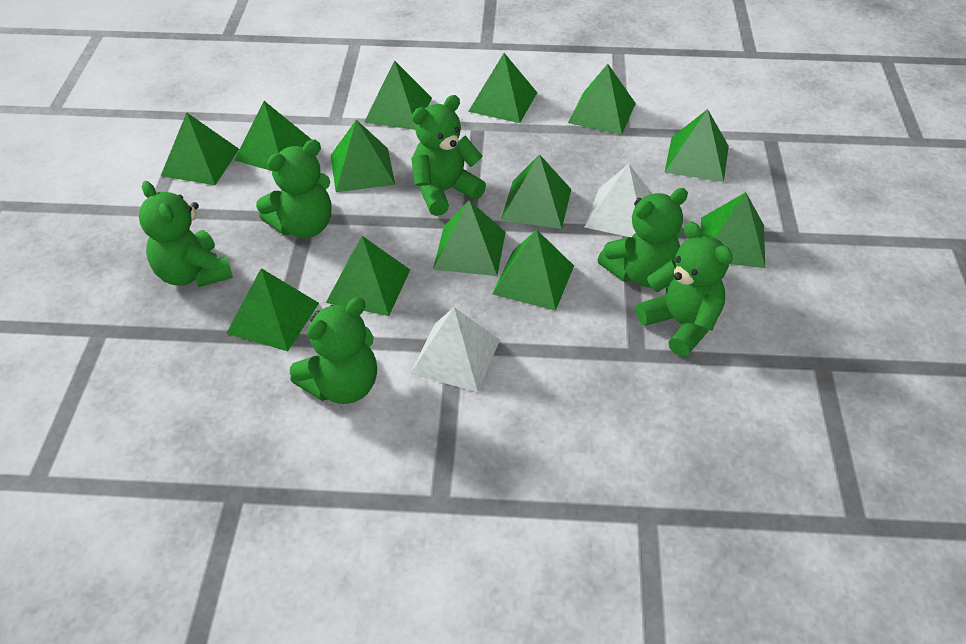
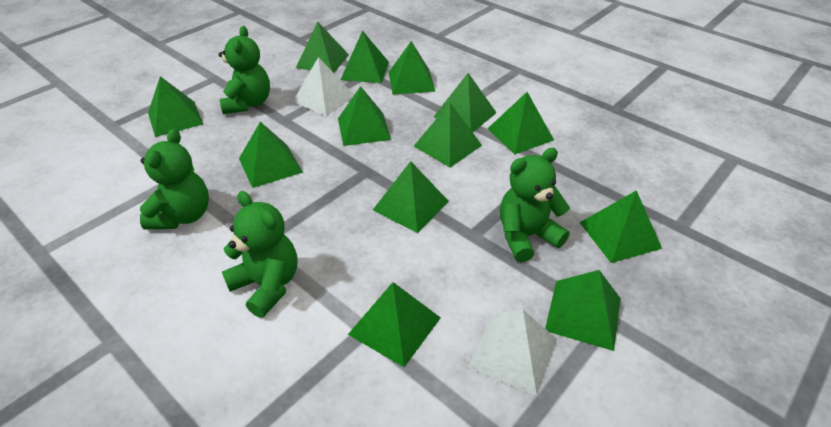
green teddy bear: 6 -> 4

